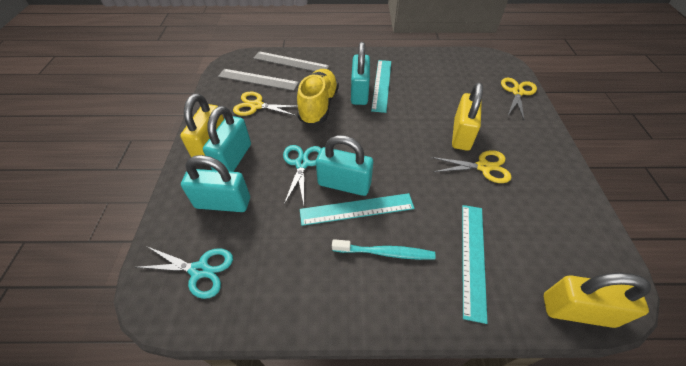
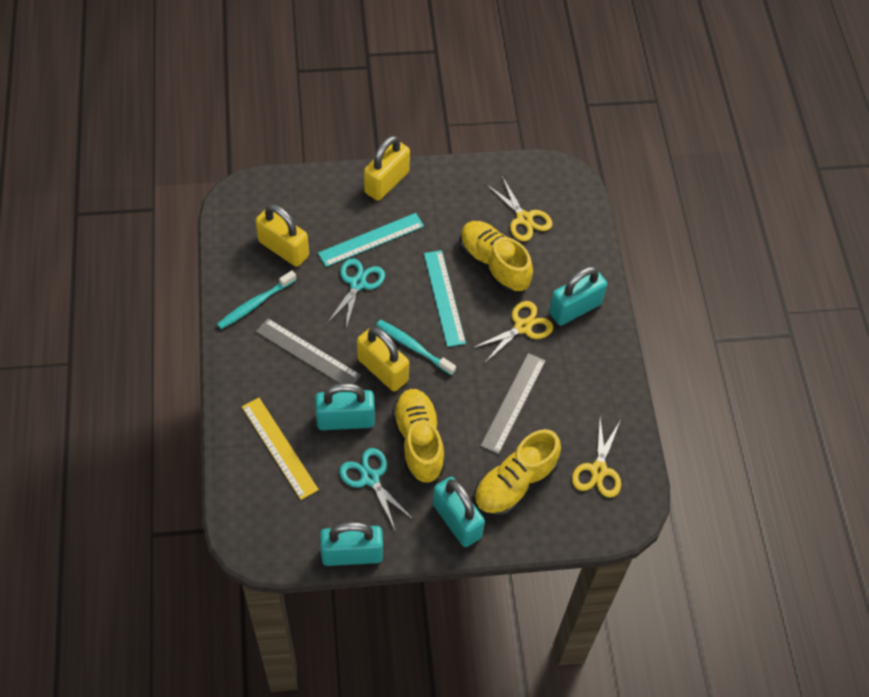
turquoise ruler: 3 -> 2
turquoise toothbrush: 1 -> 2
yellow ruler: 0 -> 1
yellow shoe: 1 -> 3

